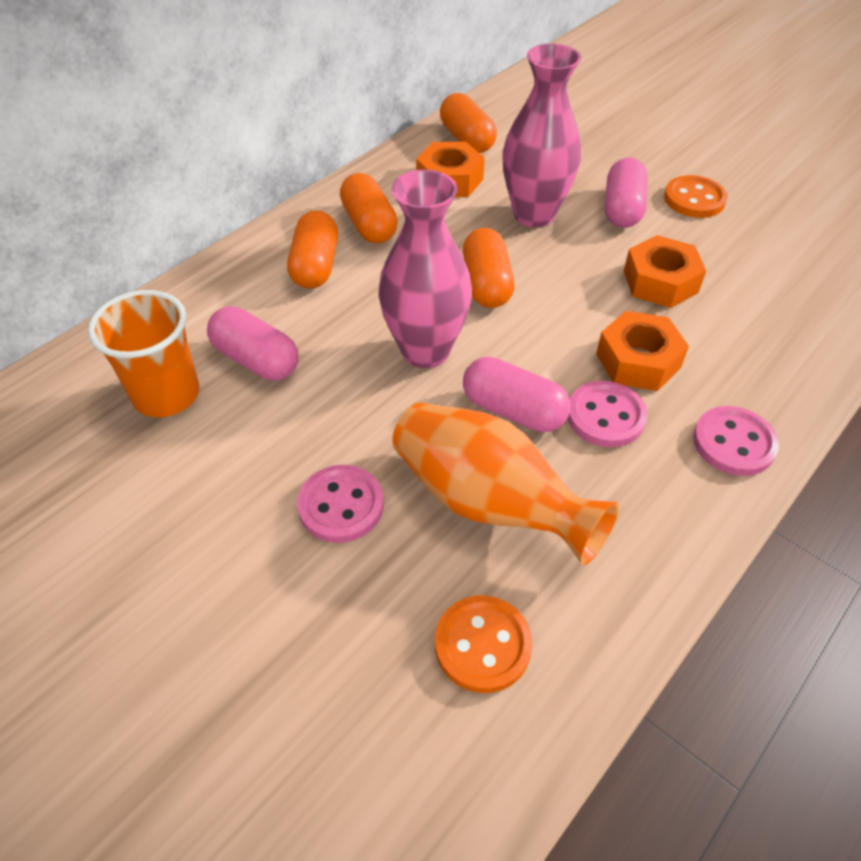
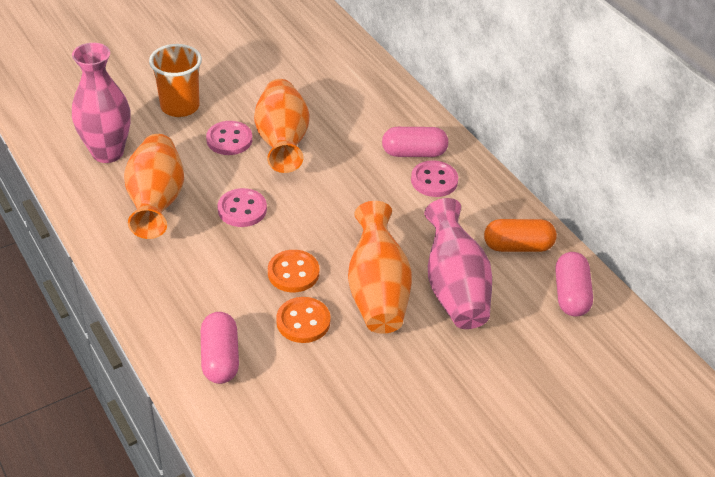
orange capsule: 4 -> 1
orange nut: 3 -> 0
orange vase: 1 -> 3

